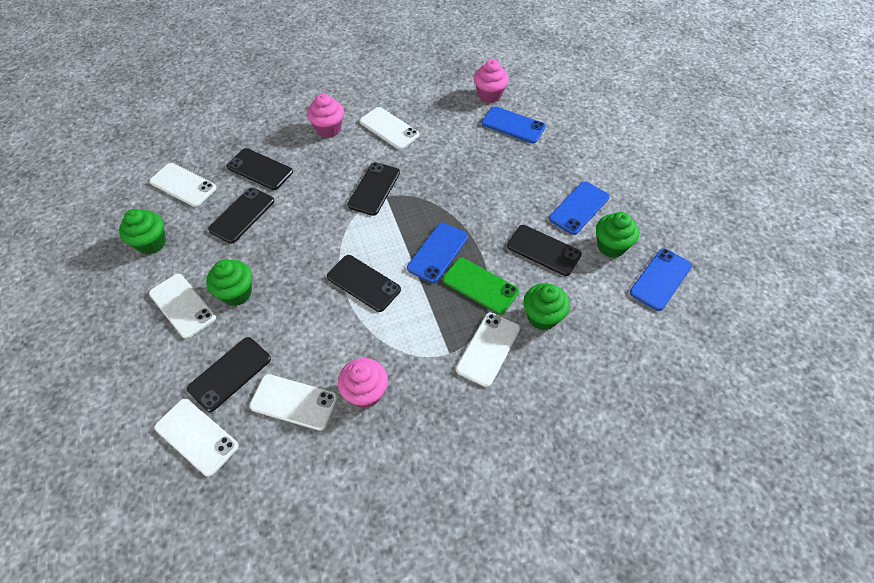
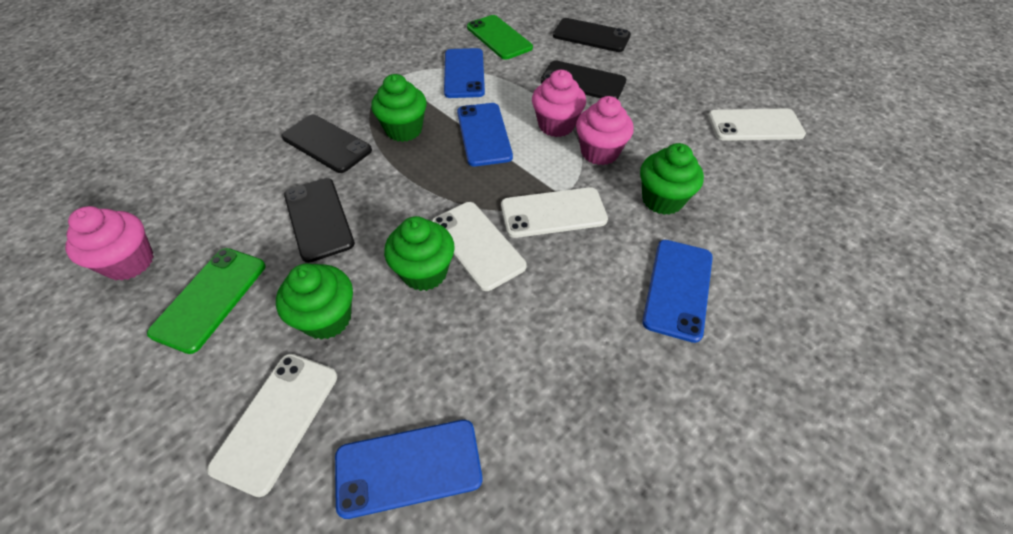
black phone: 6 -> 4
green phone: 1 -> 2
white phone: 6 -> 4

